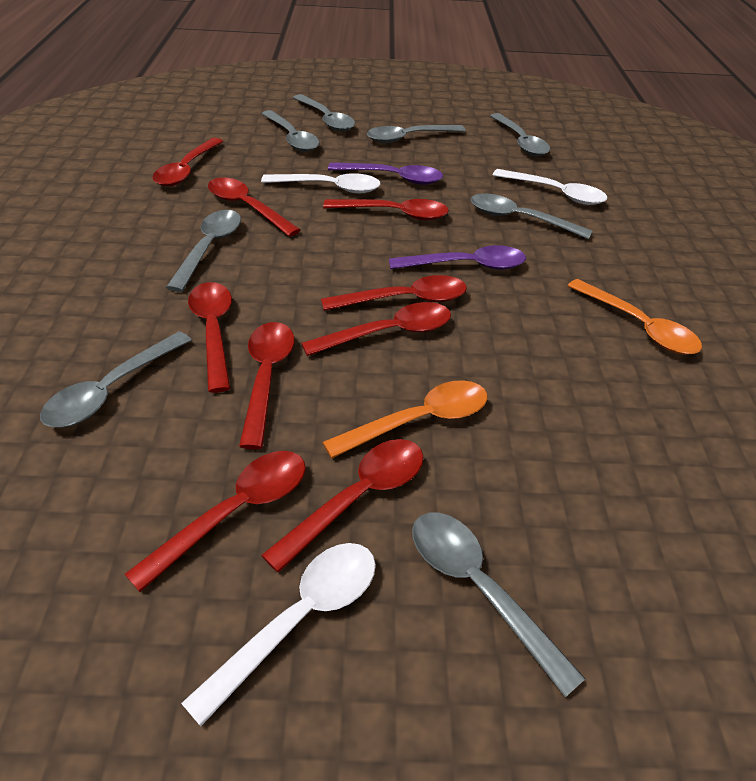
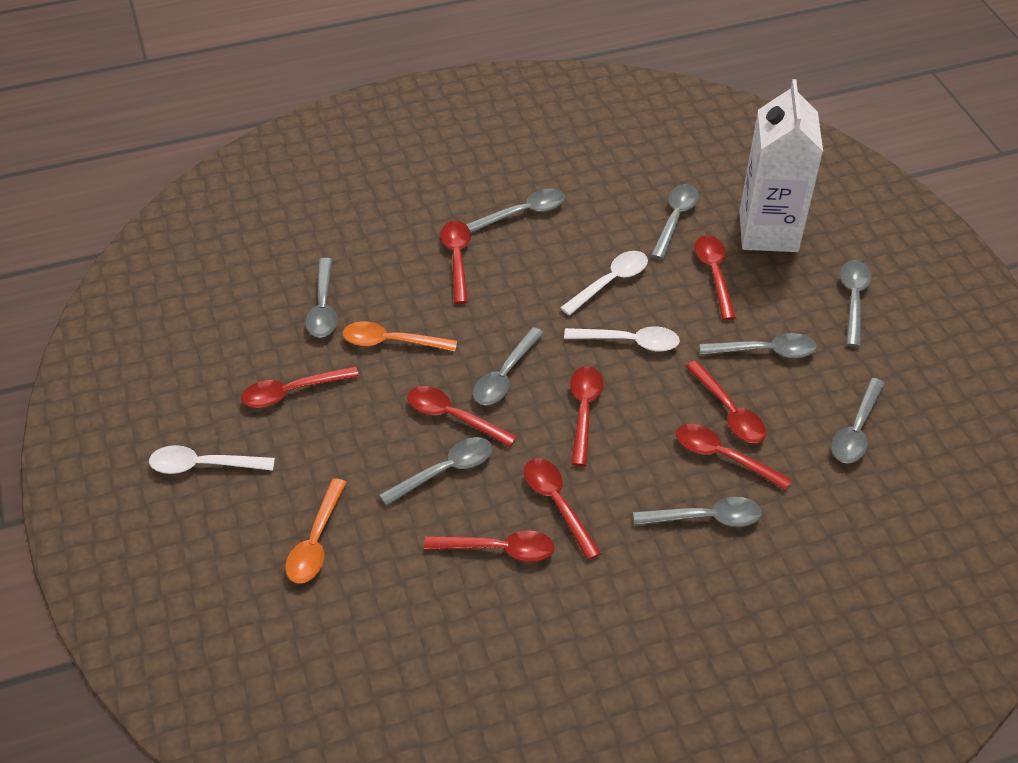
grey spoon: 8 -> 9
purple spoon: 2 -> 0
white carton: 0 -> 1

